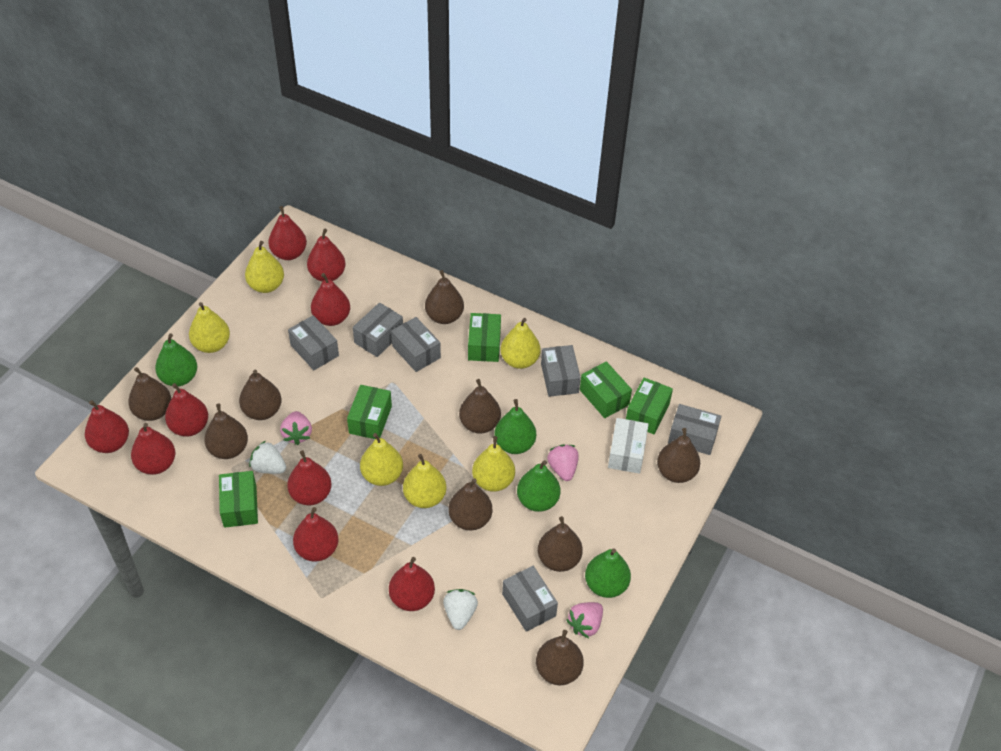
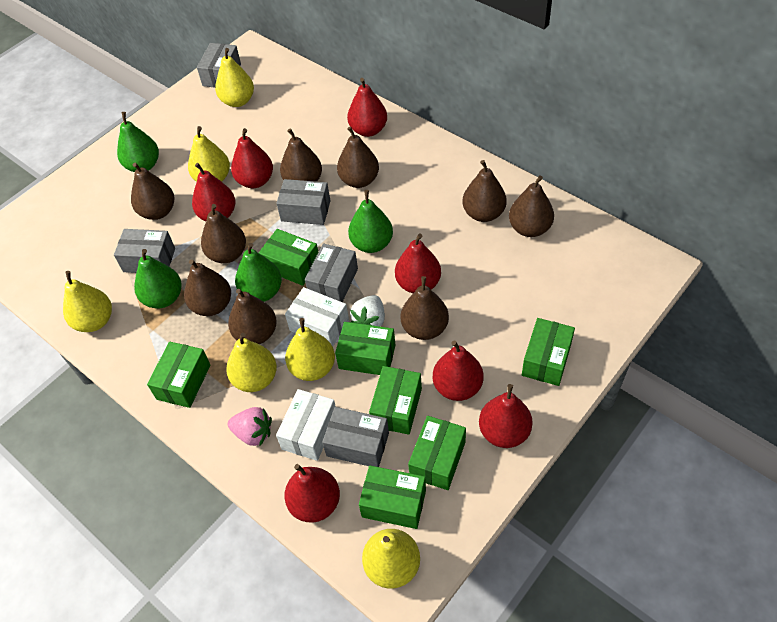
green box: 5 -> 7
grey box: 6 -> 5
pink strawberry: 3 -> 1
red pear: 9 -> 7
white box: 1 -> 2
white strawberry: 2 -> 1

